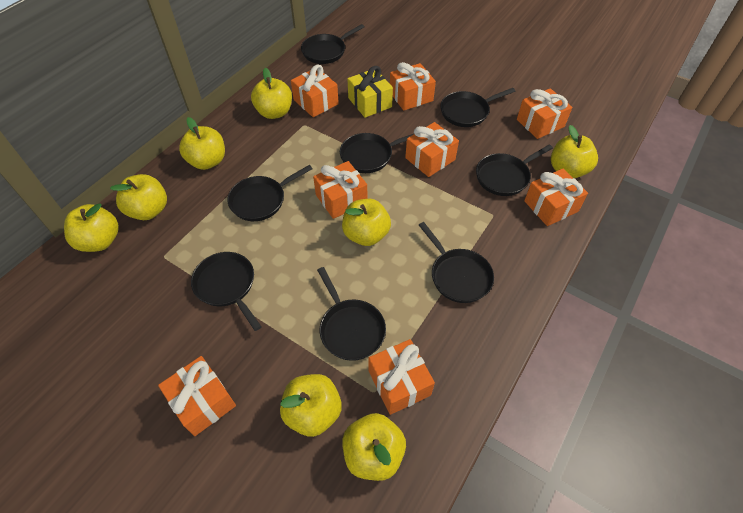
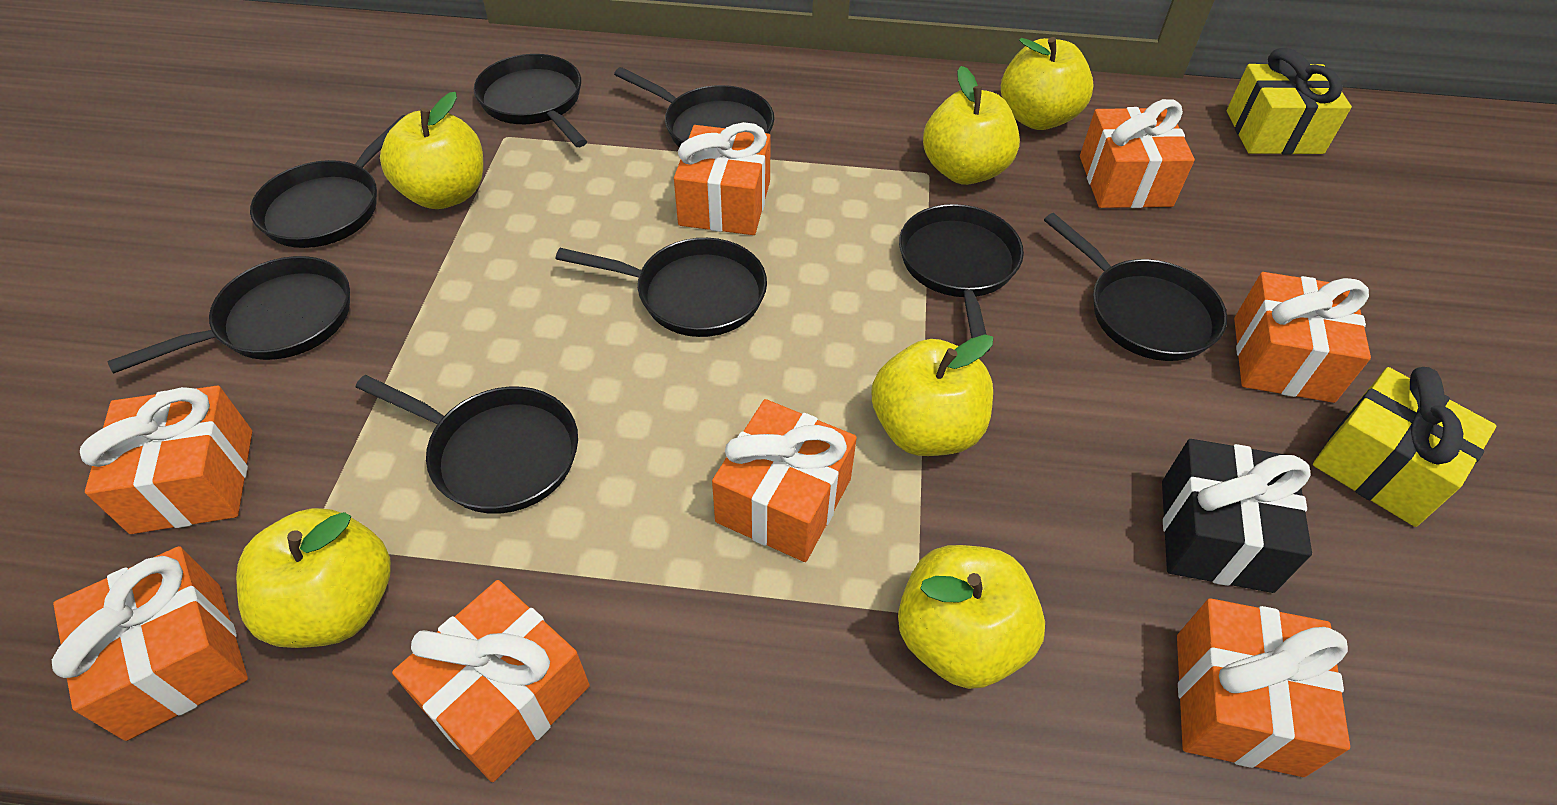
black gift: 0 -> 1
yellow apple: 8 -> 6
yellow gift: 1 -> 2

